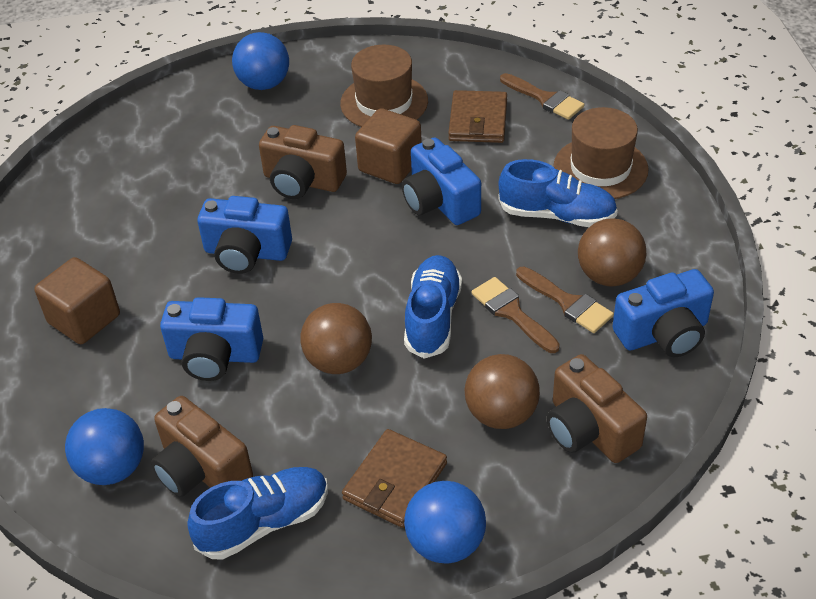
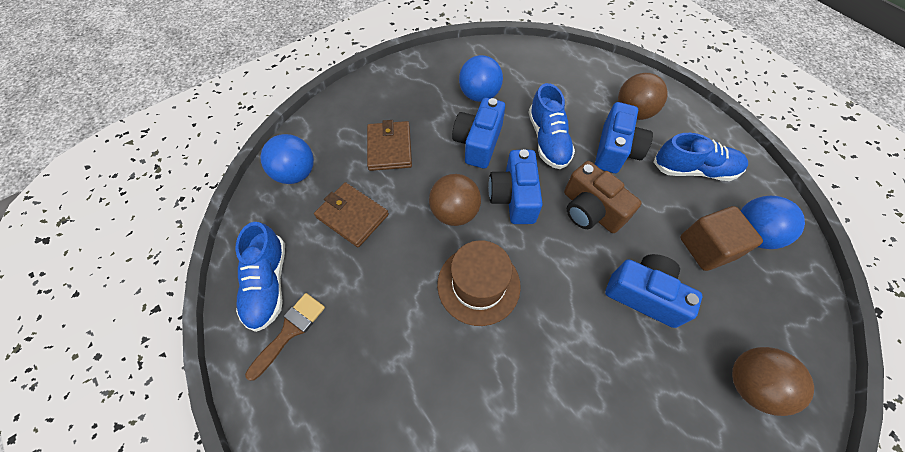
brown brush: 3 -> 1
brown camera: 3 -> 1
brown cube: 2 -> 1
brown hat: 2 -> 1

